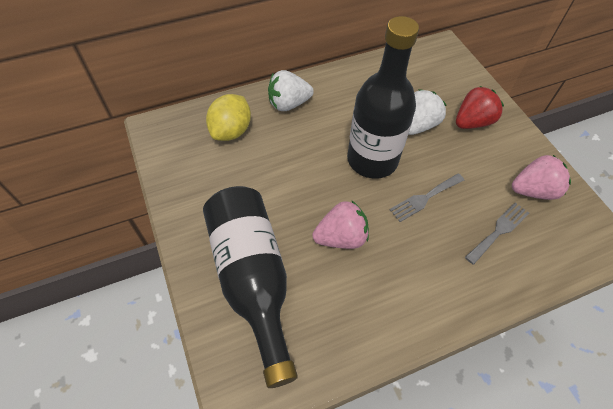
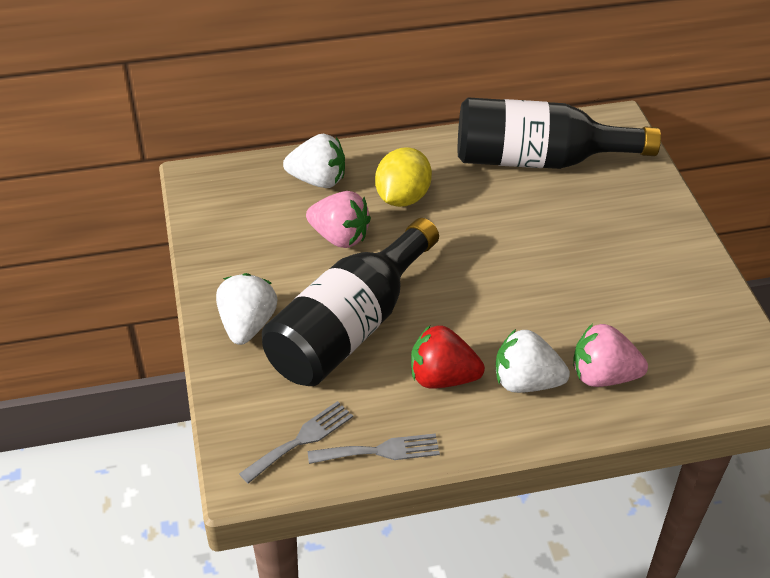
white strawberry: 2 -> 3

